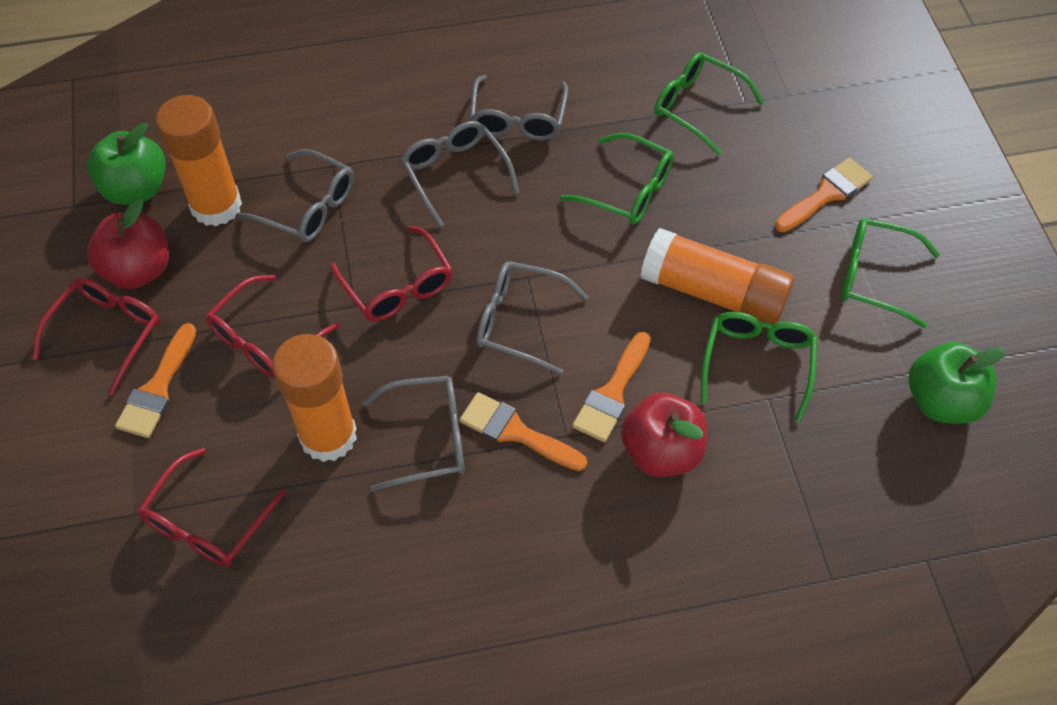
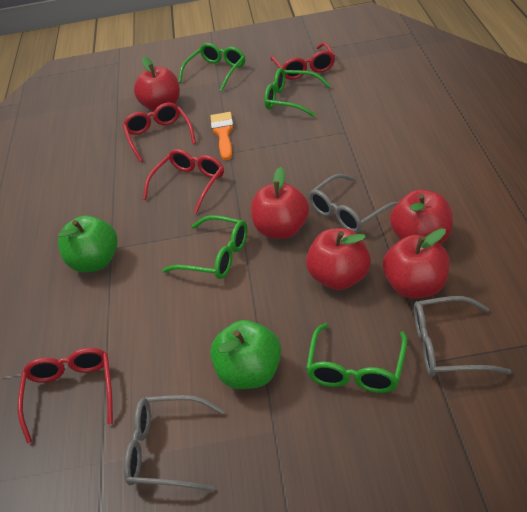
grey glasses: 5 -> 3
orange brush: 4 -> 1
orange glue stick: 3 -> 0
red apple: 2 -> 5

